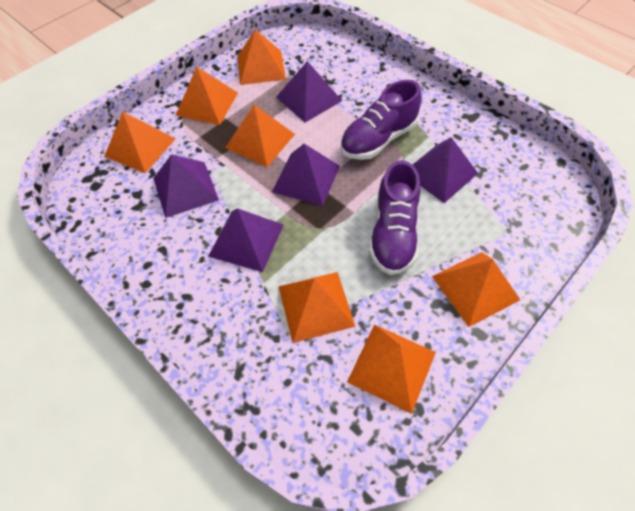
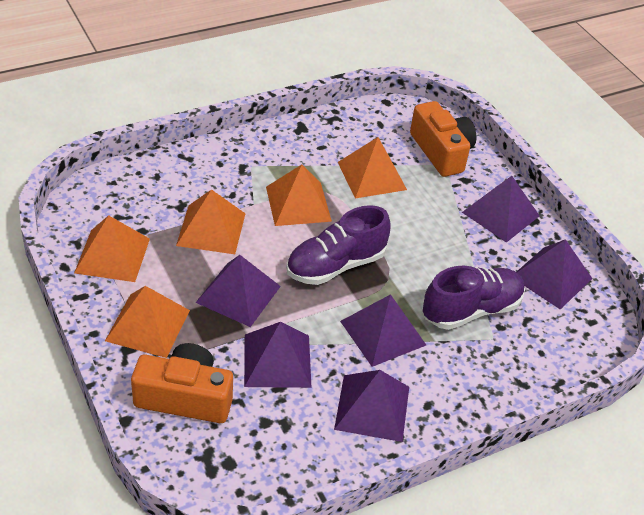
orange camera: 0 -> 2
orange pyramid: 7 -> 5
purple pyramid: 5 -> 6

